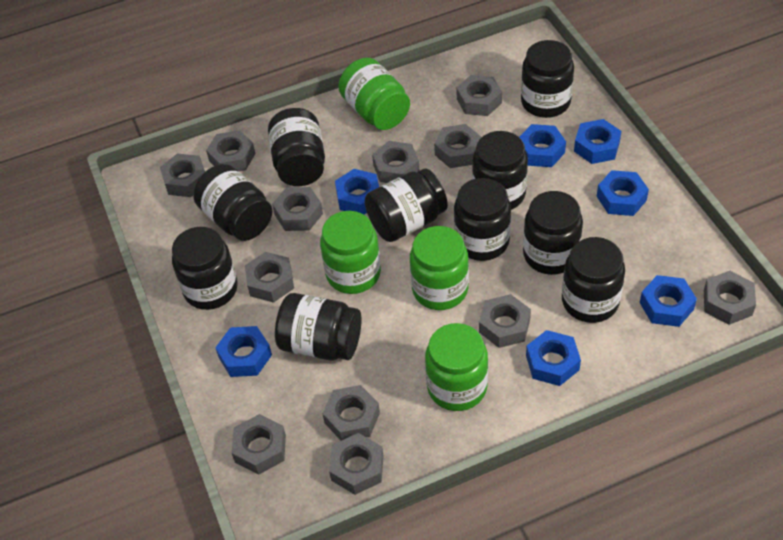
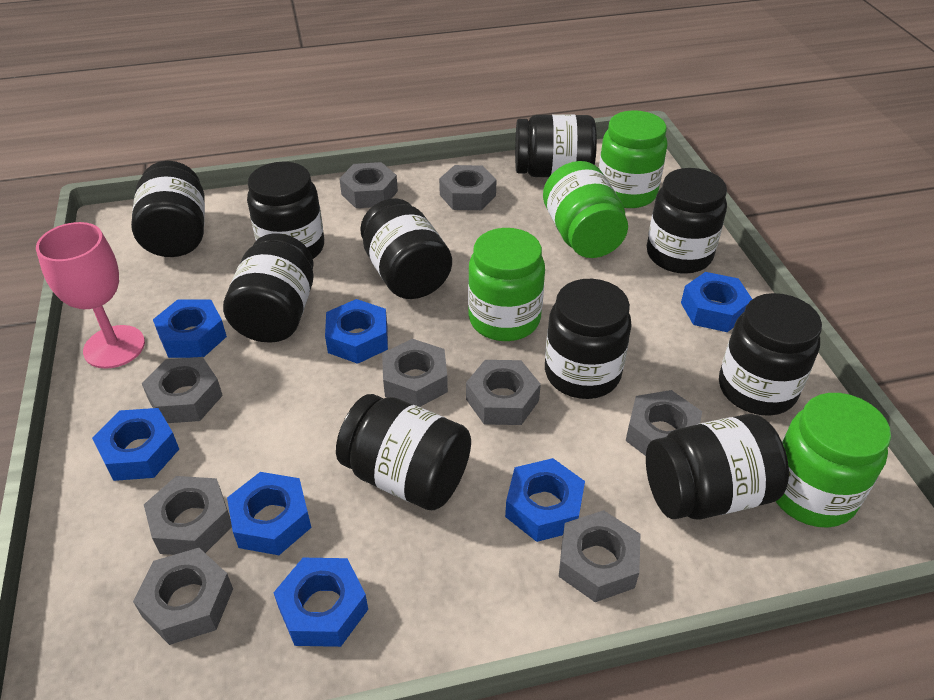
grey nut: 12 -> 9
pink goblet: 0 -> 1

